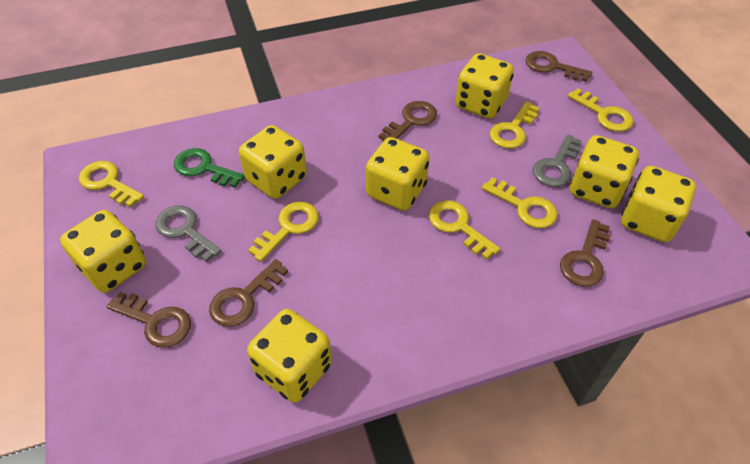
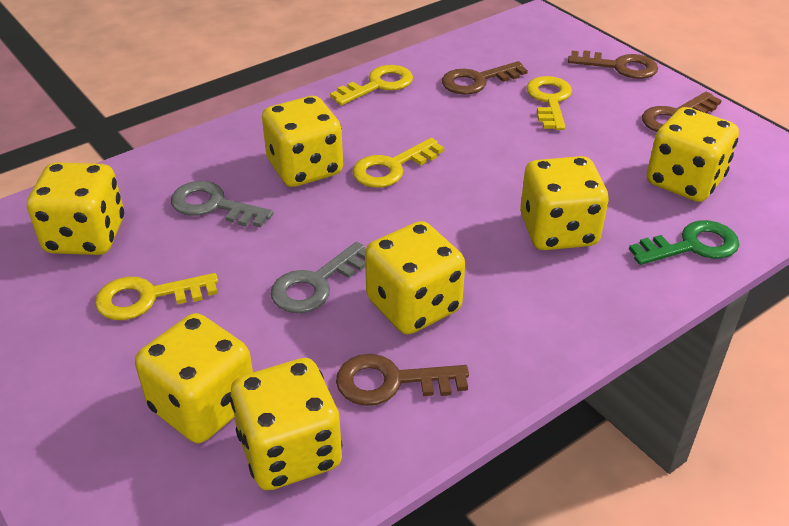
brown key: 5 -> 4
yellow key: 6 -> 4

